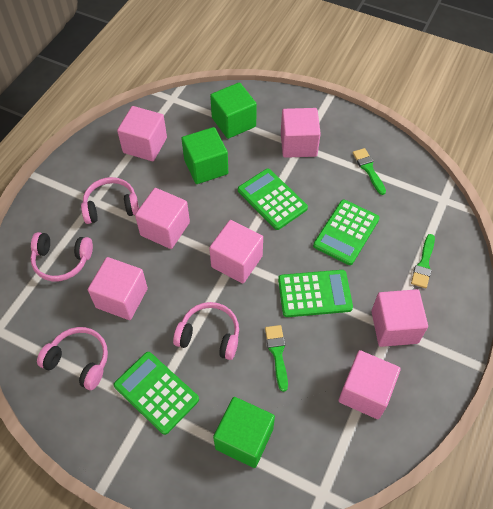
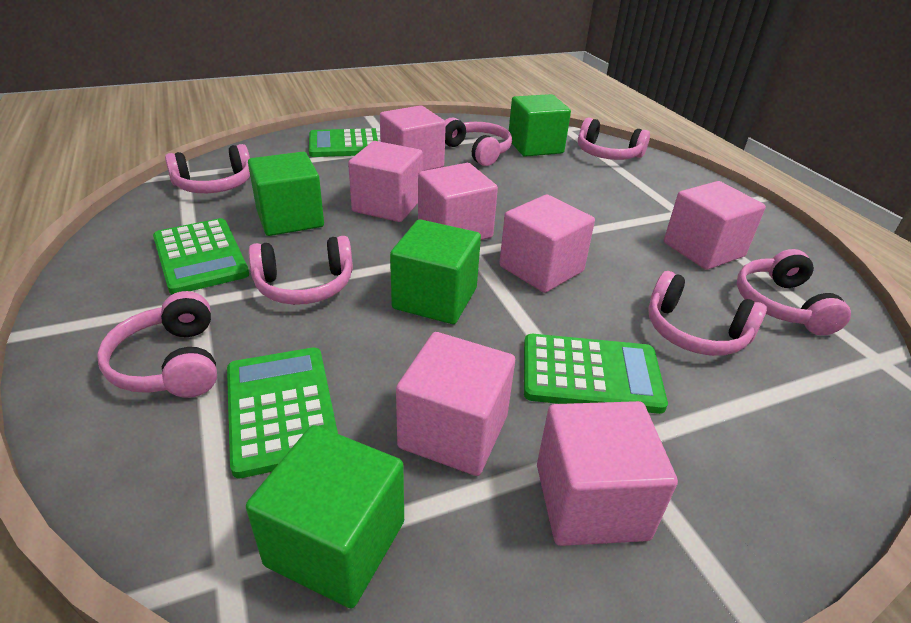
green brush: 3 -> 0
green cube: 3 -> 4
pink headphones: 4 -> 7

